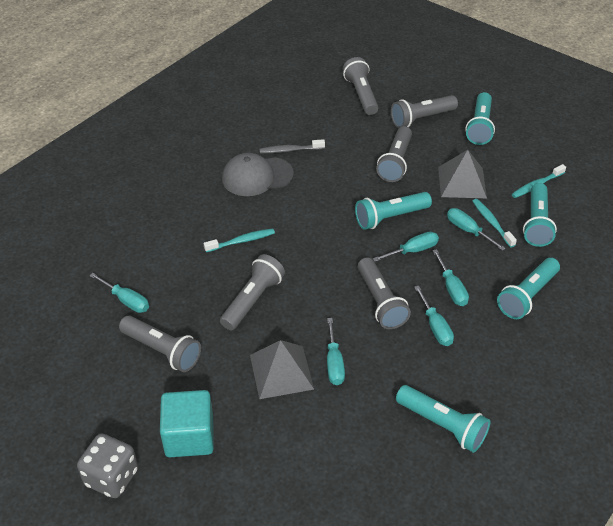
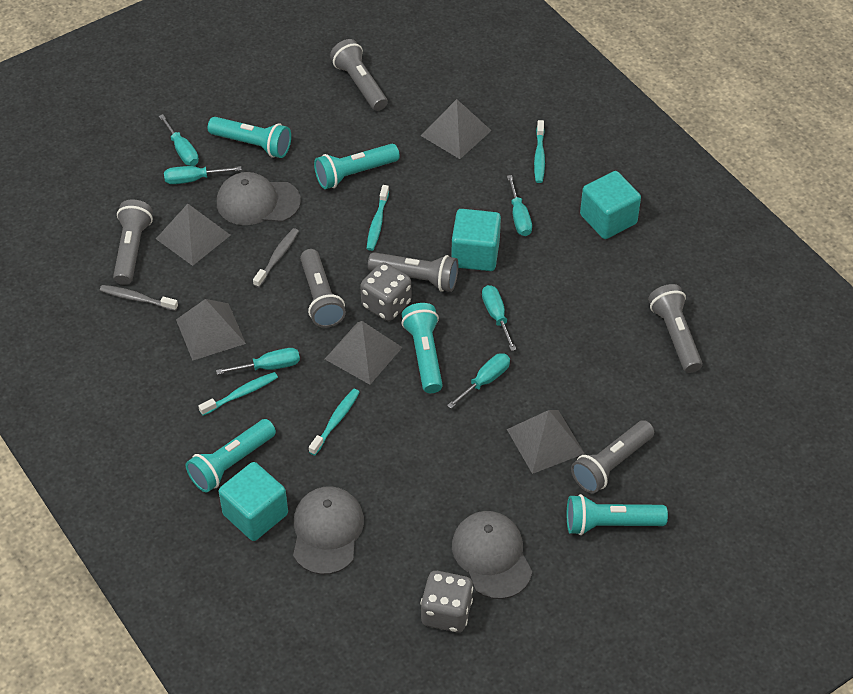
grey cap: 1 -> 3
grey dice: 1 -> 2
grey pyramid: 2 -> 5
grey toothbrush: 1 -> 2
turquoise cube: 1 -> 3
turquoise toothbrush: 3 -> 4

